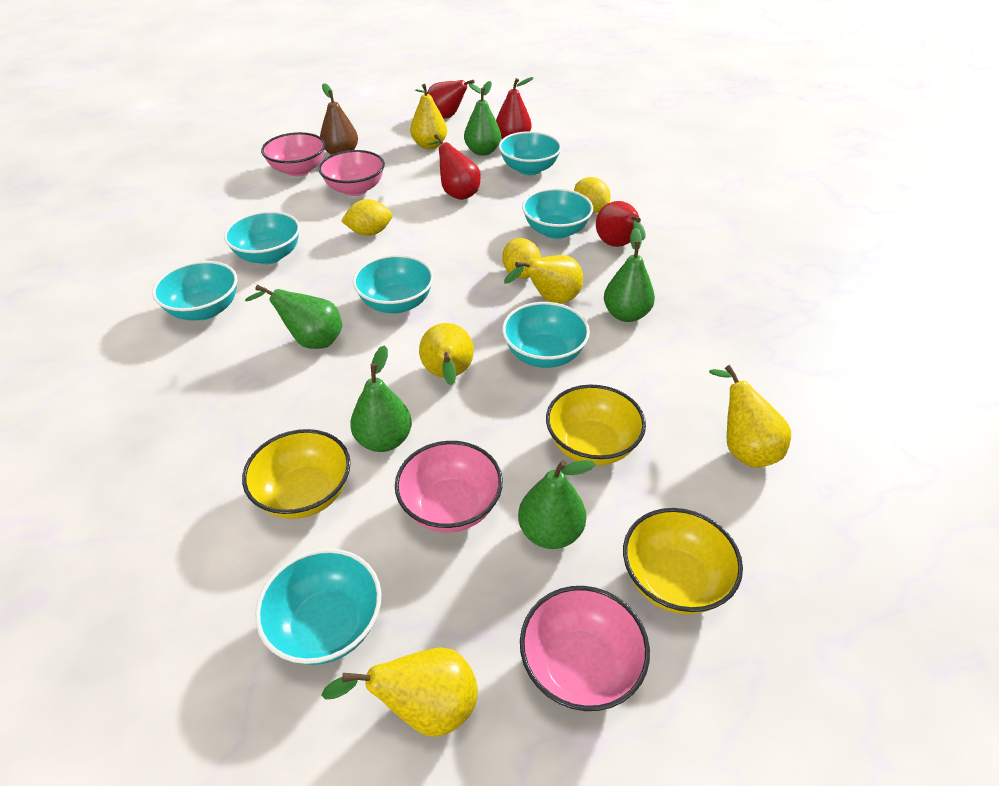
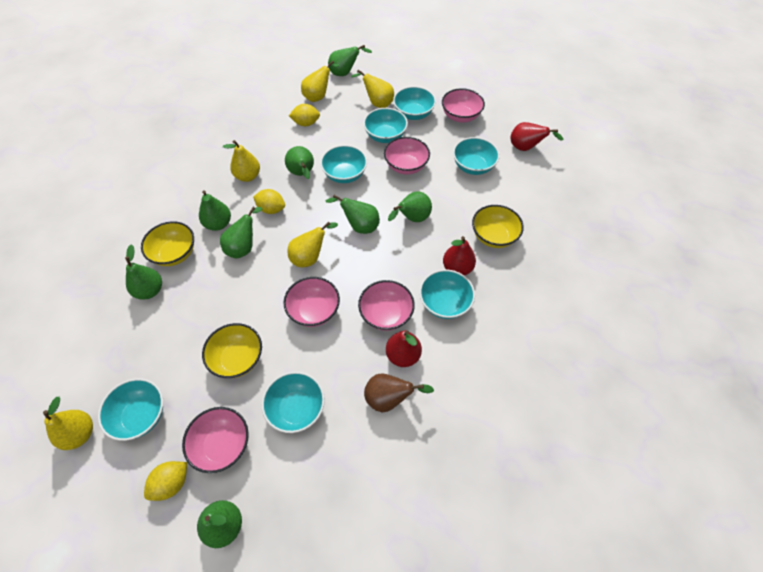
green pear: 5 -> 8
pink bowl: 4 -> 5
red pear: 4 -> 3

